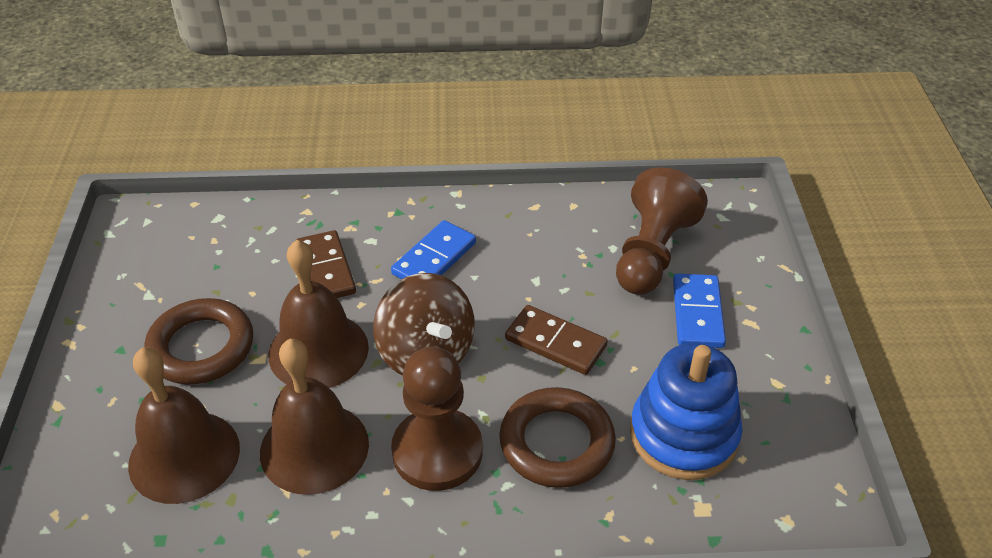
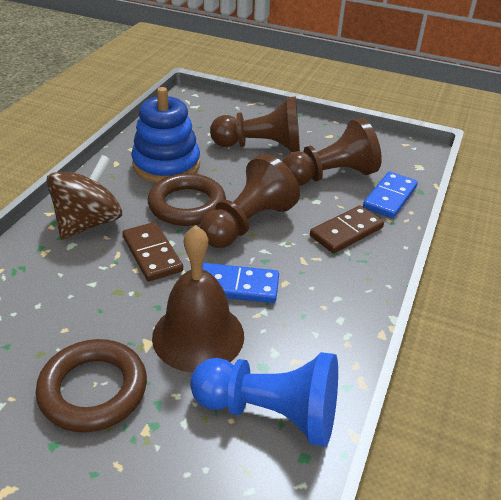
blue pawn: 0 -> 1
brown bell: 3 -> 1
brown pawn: 2 -> 3

